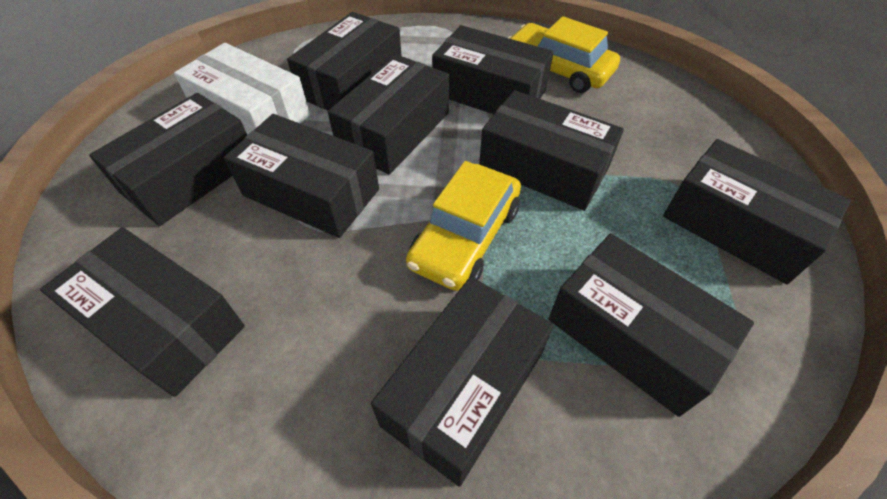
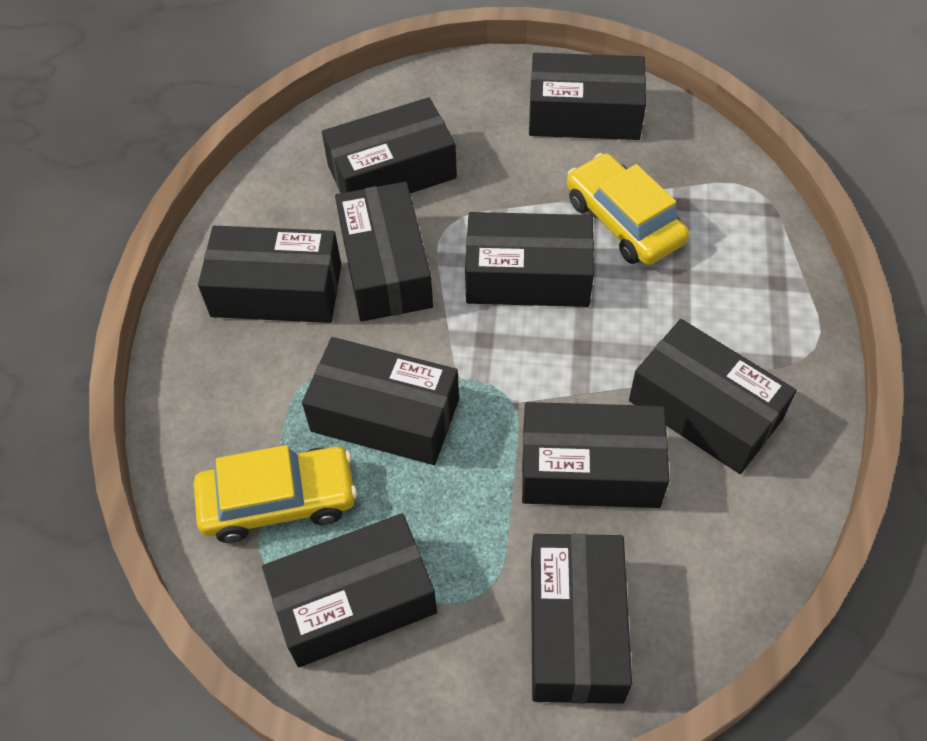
white box: 1 -> 0

